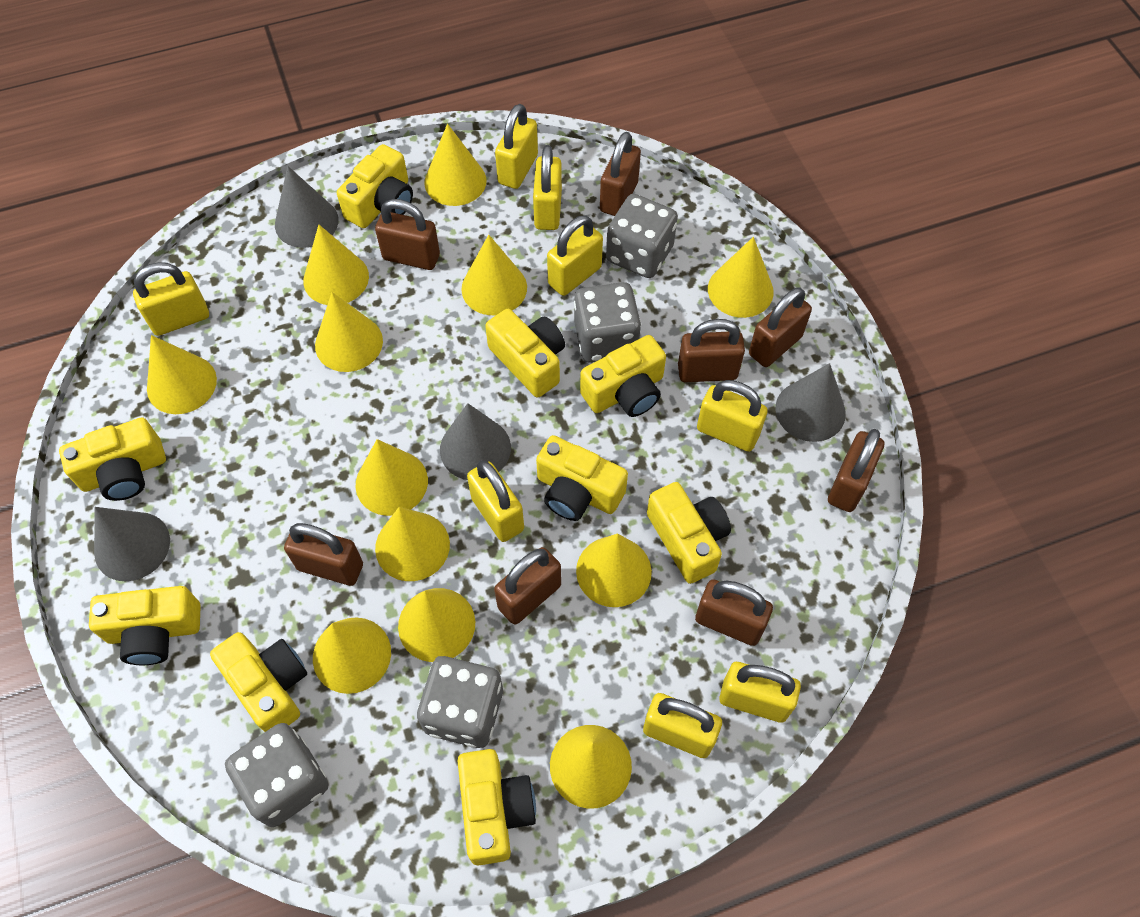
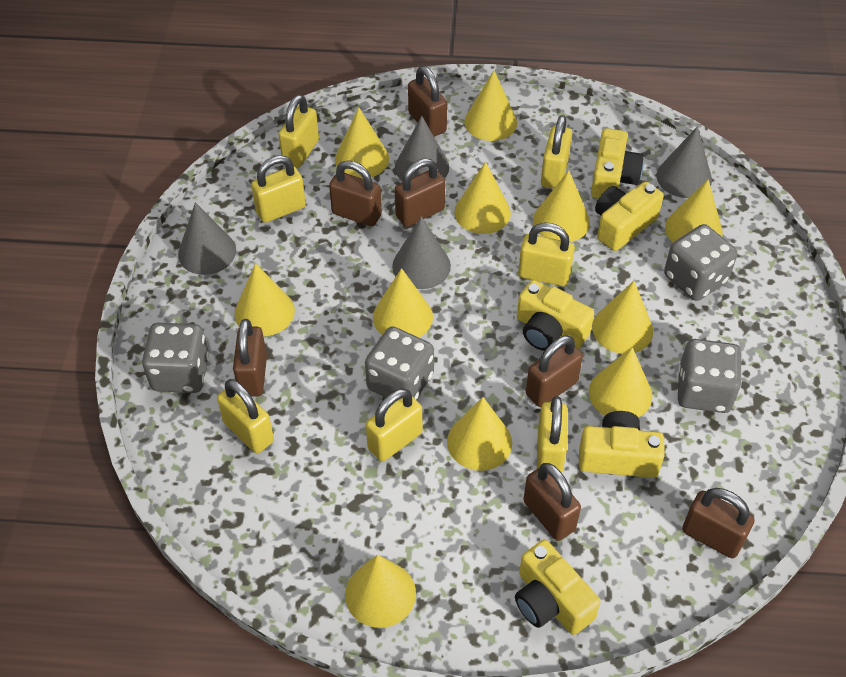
brown padlock: 8 -> 7
yellow camera: 9 -> 5
yellow cone: 12 -> 11
yellow padlock: 8 -> 7

